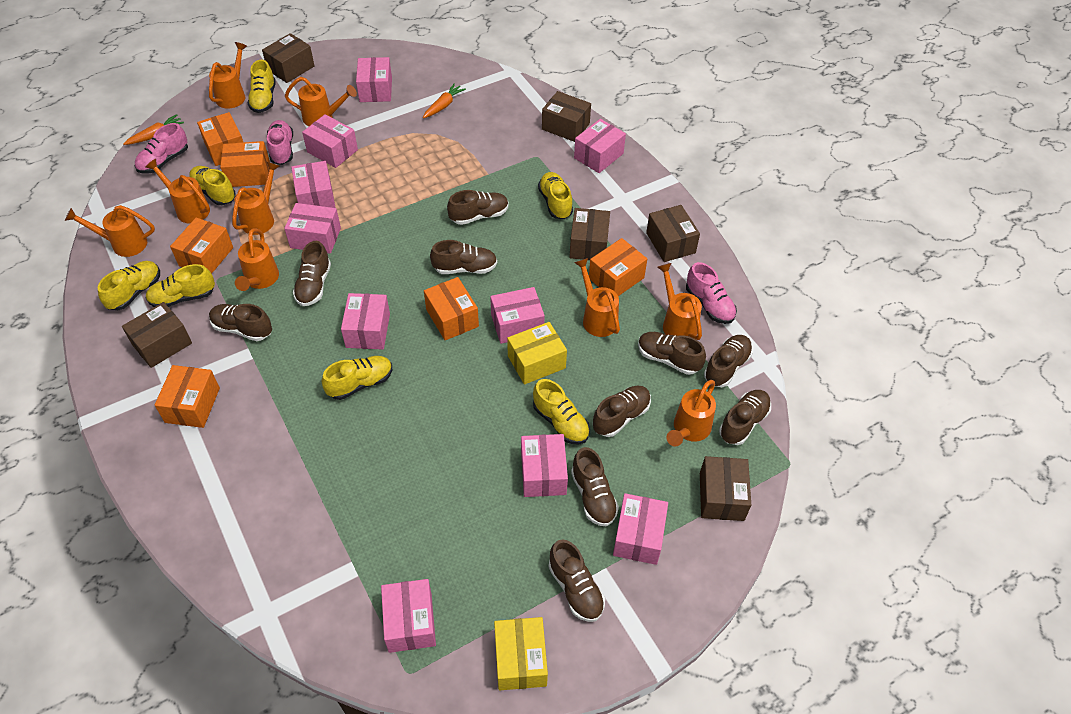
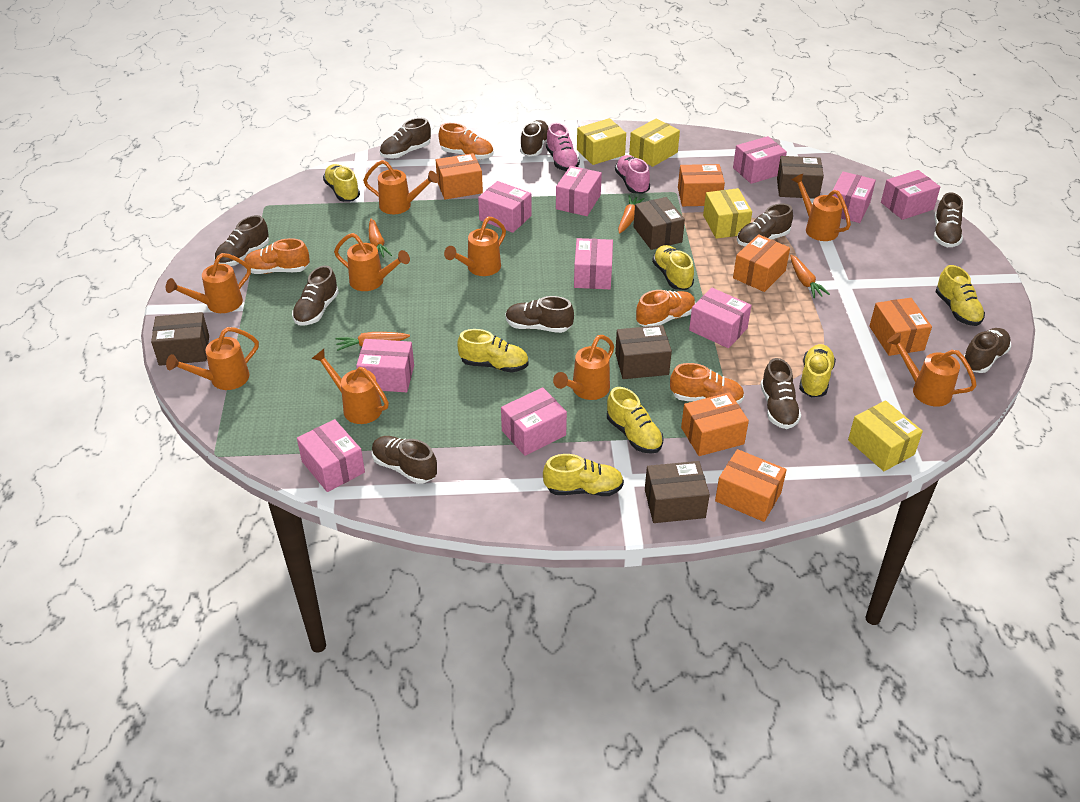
brown box: 6 -> 5
orange carrot: 2 -> 4
orange shoe: 0 -> 4
pink shoe: 3 -> 2
yellow box: 2 -> 4

